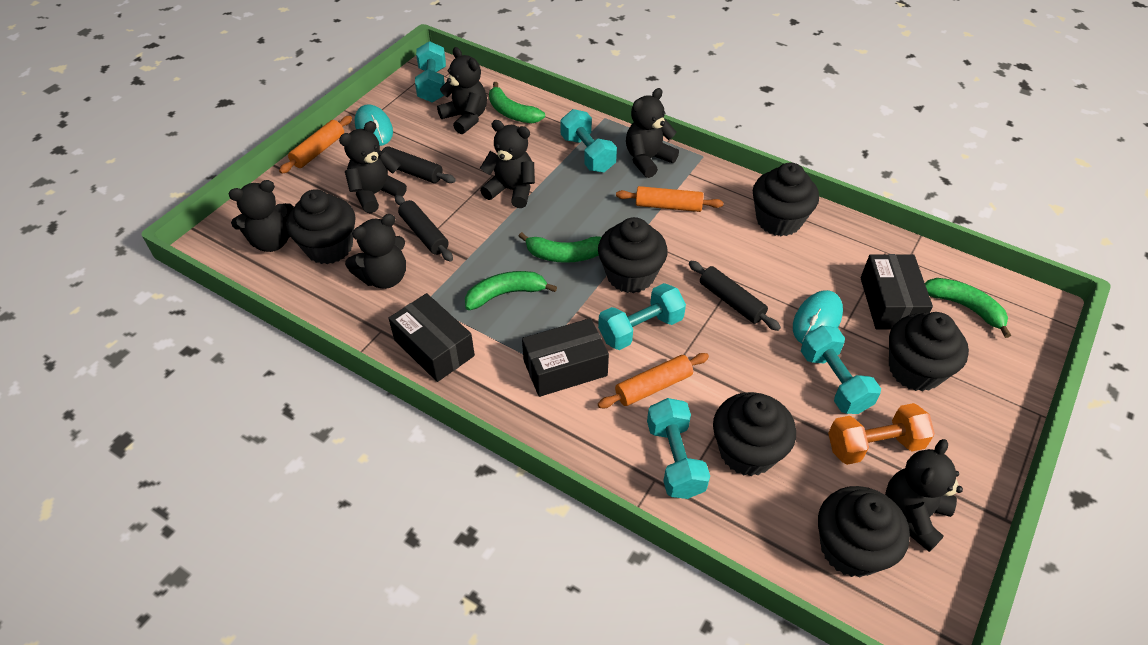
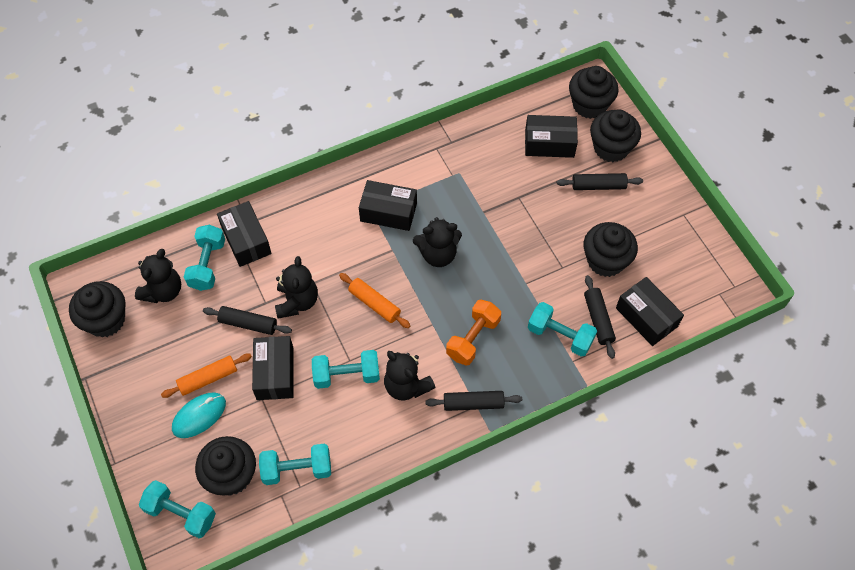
black box: 3 -> 5
black cupcake: 6 -> 5
black rolling pin: 3 -> 4
black teddy bear: 7 -> 4
green banana: 4 -> 0
orange rolling pin: 3 -> 2
turquoise mouse: 2 -> 1

